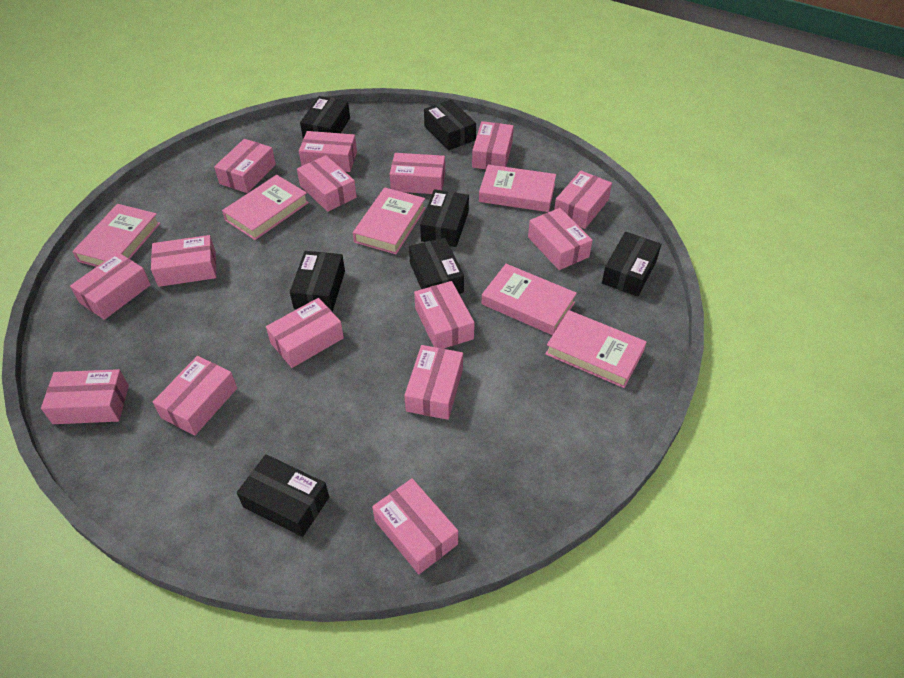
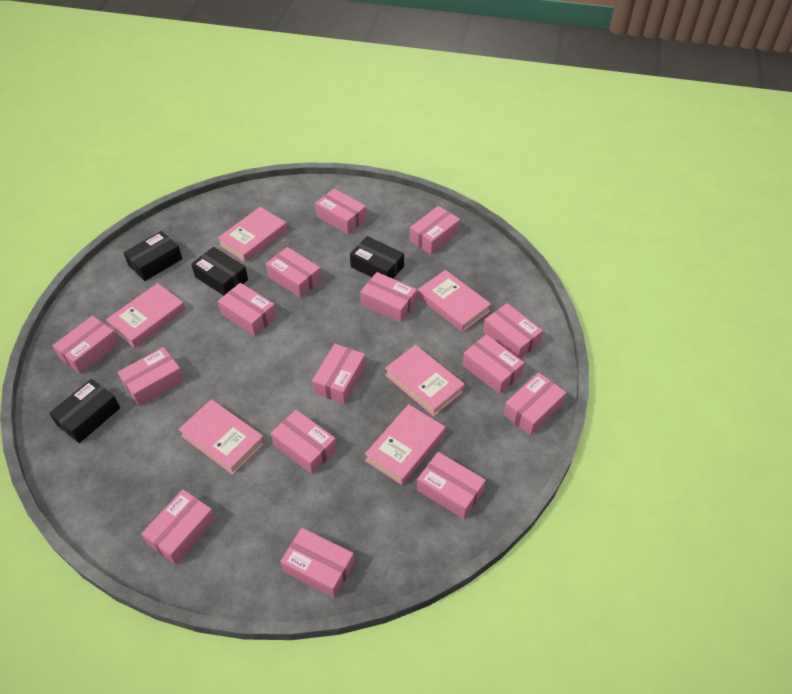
black box: 7 -> 4

